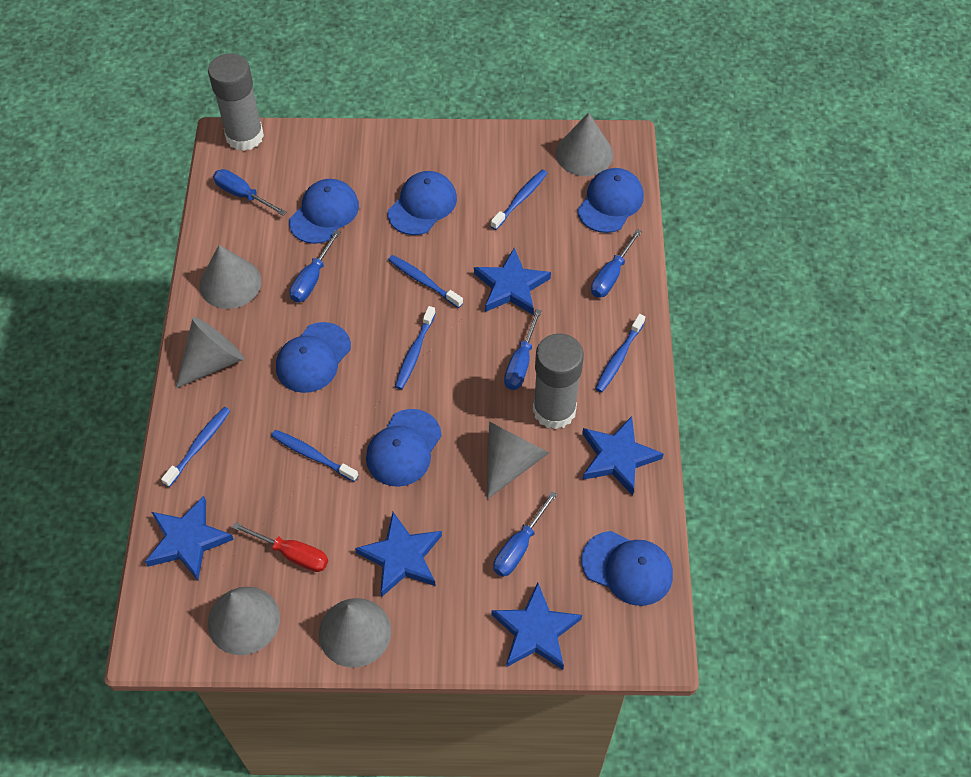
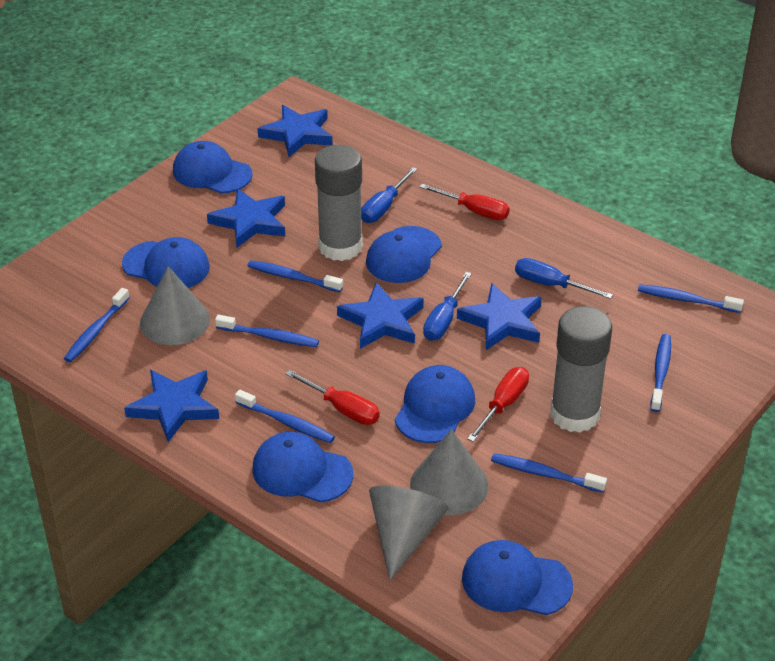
blue screwdriver: 5 -> 3
blue toothbrush: 6 -> 7
grey cone: 6 -> 3
red screwdriver: 1 -> 3

